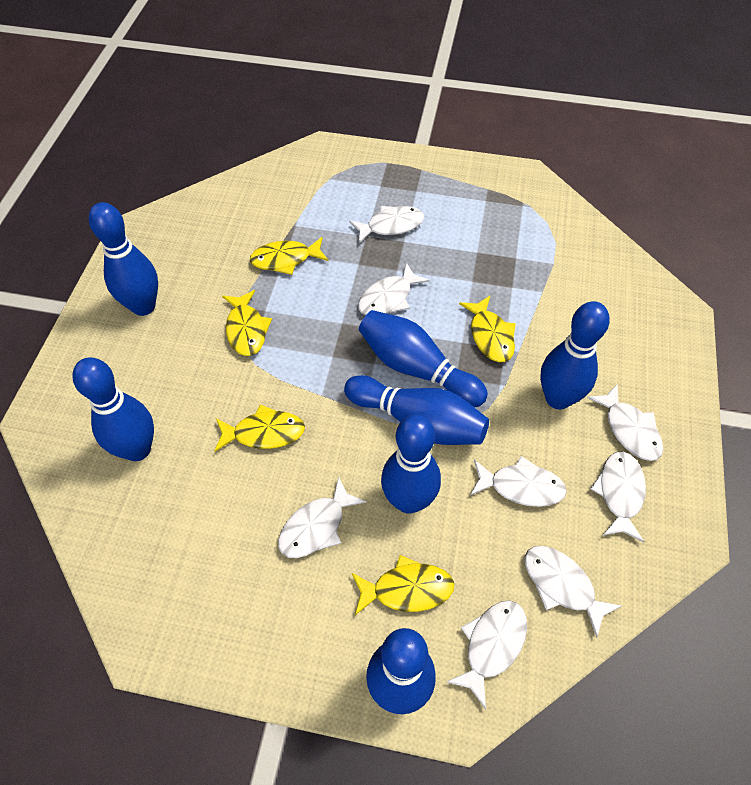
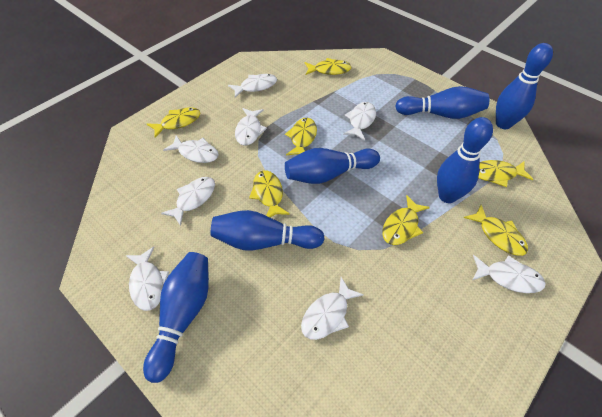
blue bowling pin: 7 -> 6
yellow fish: 5 -> 7

